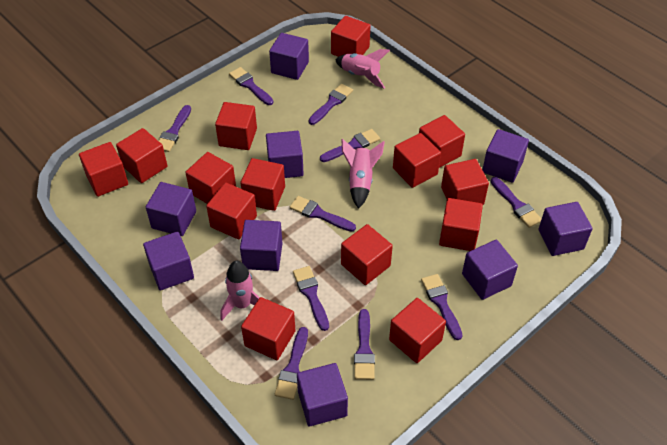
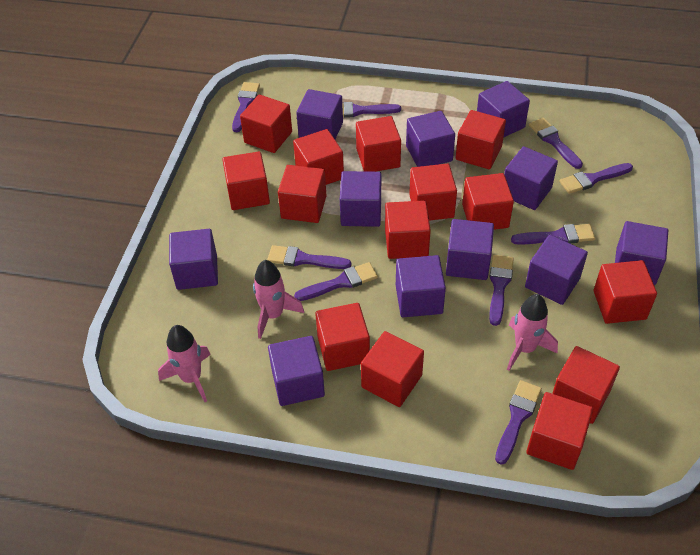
purple brush: 10 -> 9
purple cube: 9 -> 11

